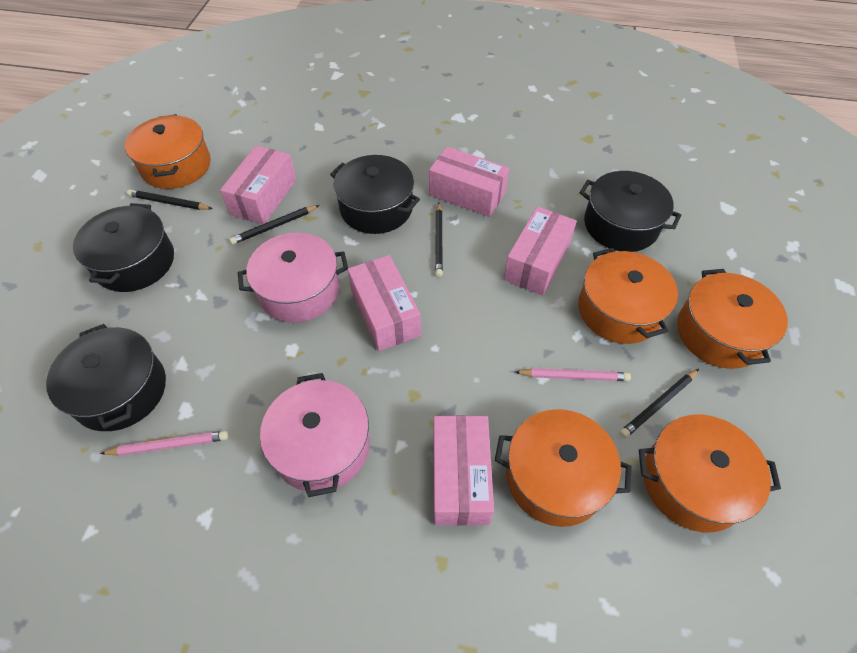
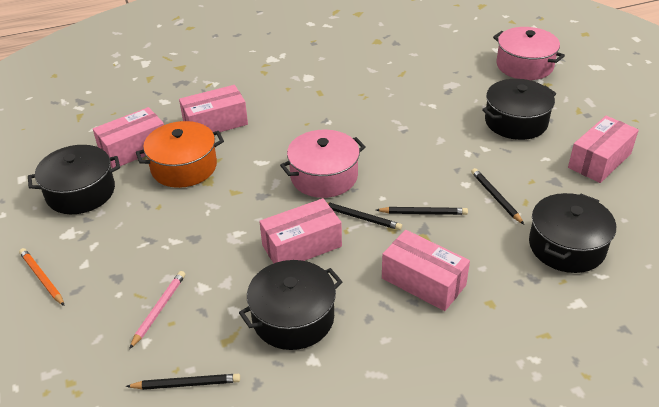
orange pencil: 0 -> 1
orange pot: 5 -> 1
pink pencil: 2 -> 1

